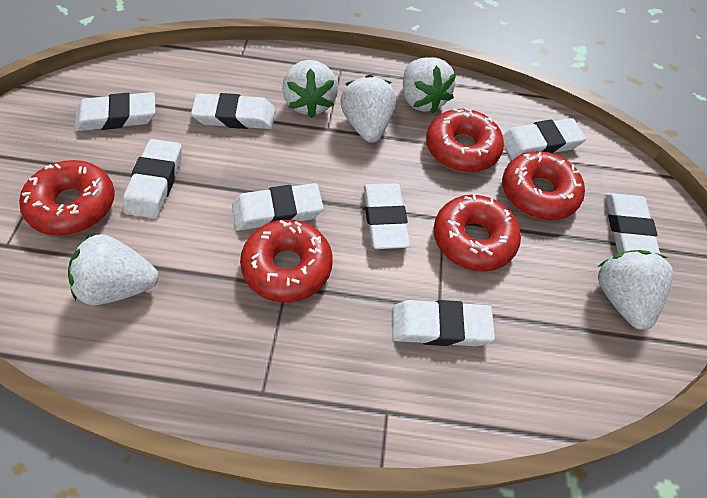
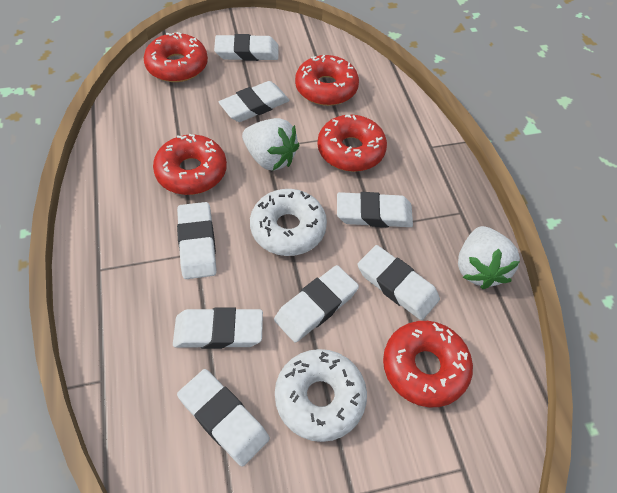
white donut: 0 -> 2
white strawberry: 5 -> 2

